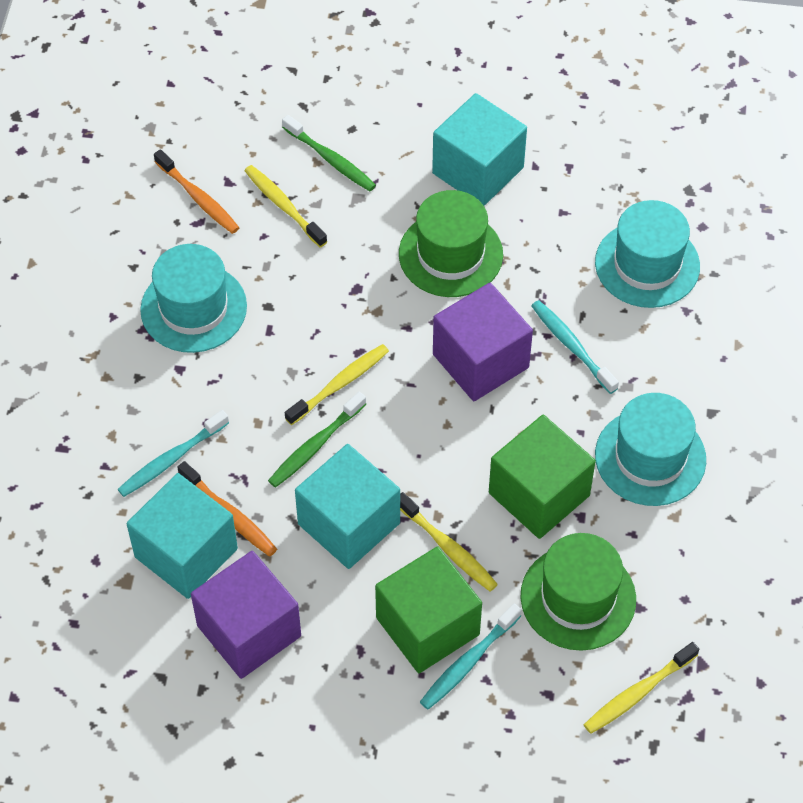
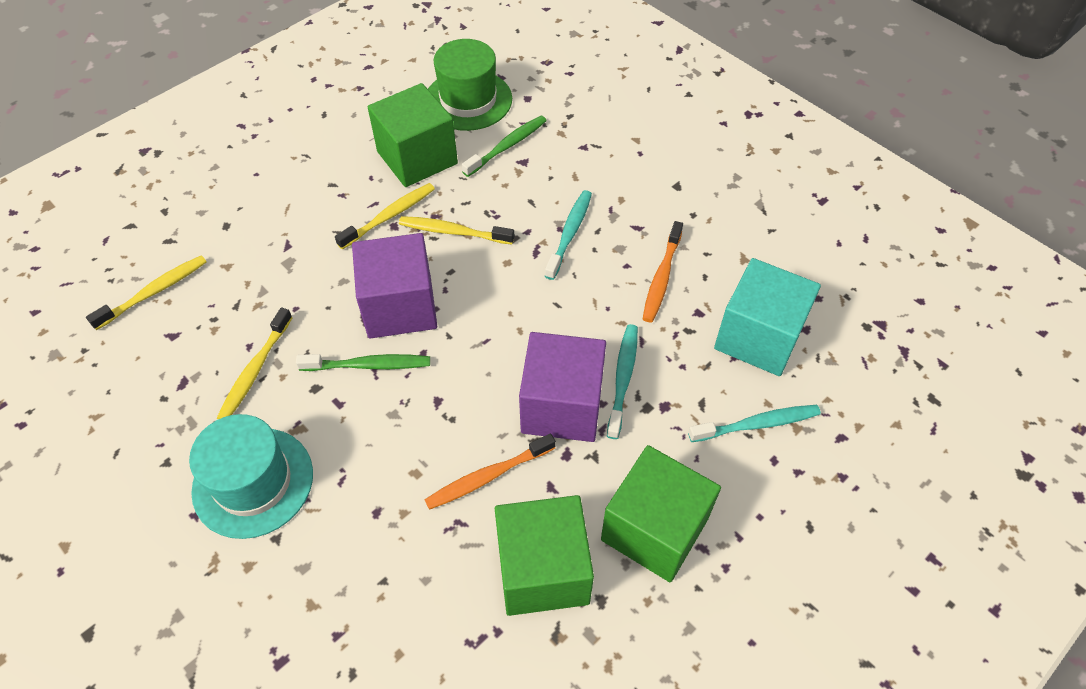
green cube: 2 -> 3
green hat: 2 -> 1
turquoise cube: 3 -> 1
turquoise hat: 3 -> 1

